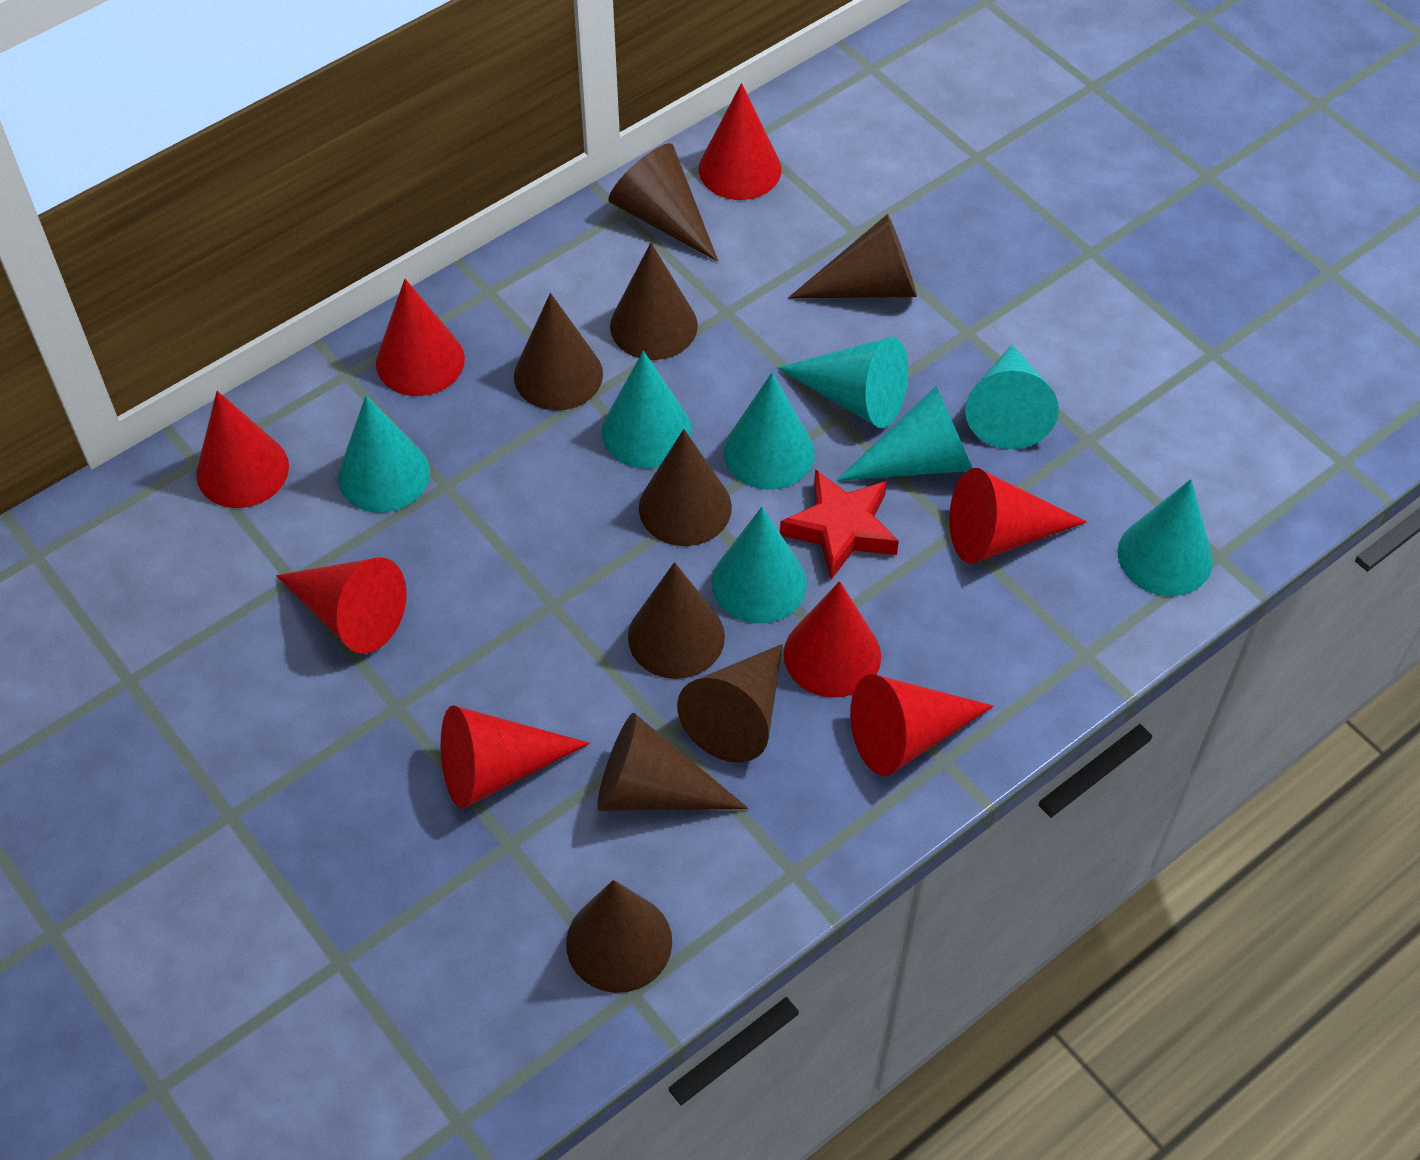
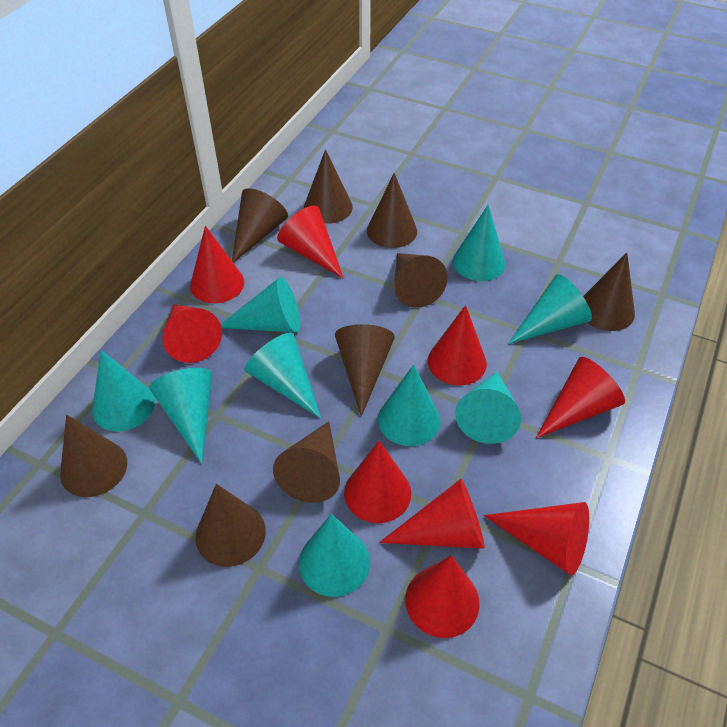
red cone: 8 -> 9
red star: 1 -> 0
turquoise cone: 8 -> 9

